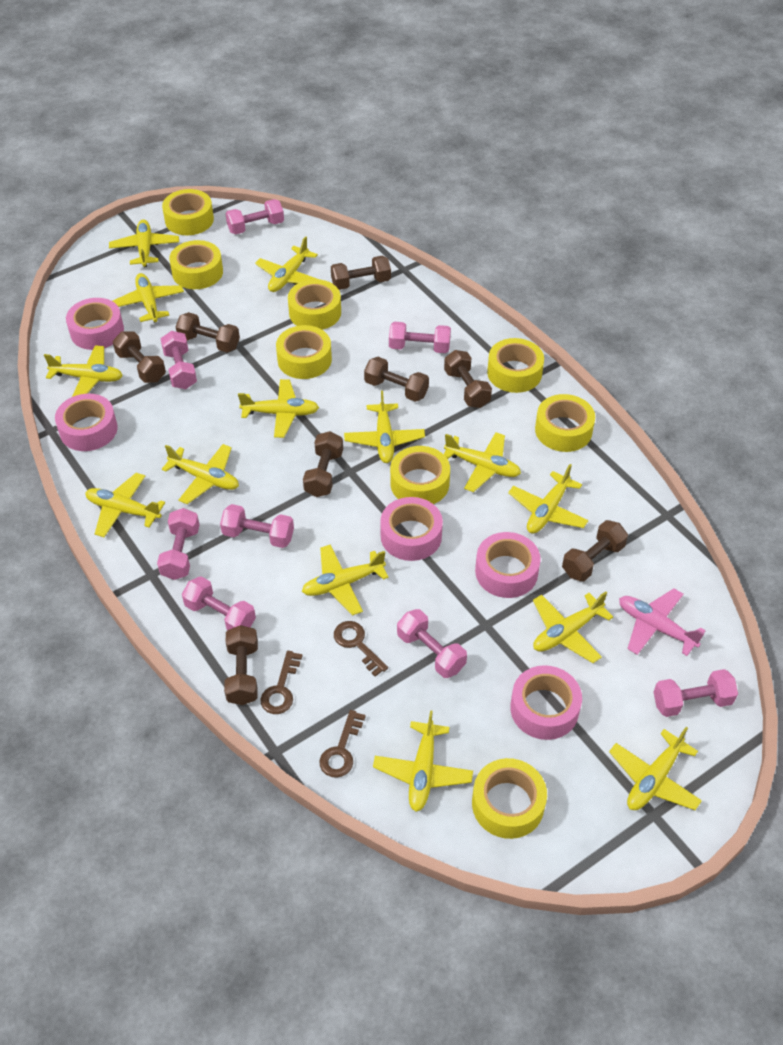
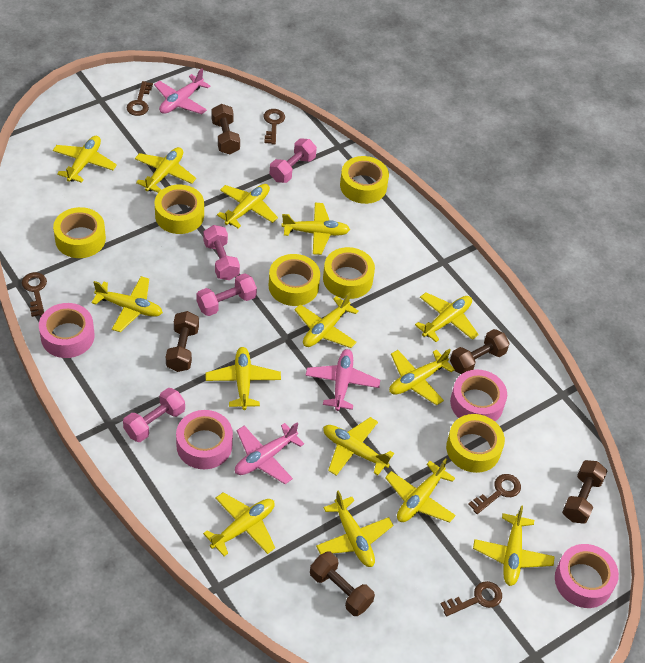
brown dumbbell: 8 -> 5
brown key: 3 -> 5
pink dumbbell: 8 -> 4
pink plane: 1 -> 3
pink tape: 5 -> 4
yellow tape: 8 -> 6

